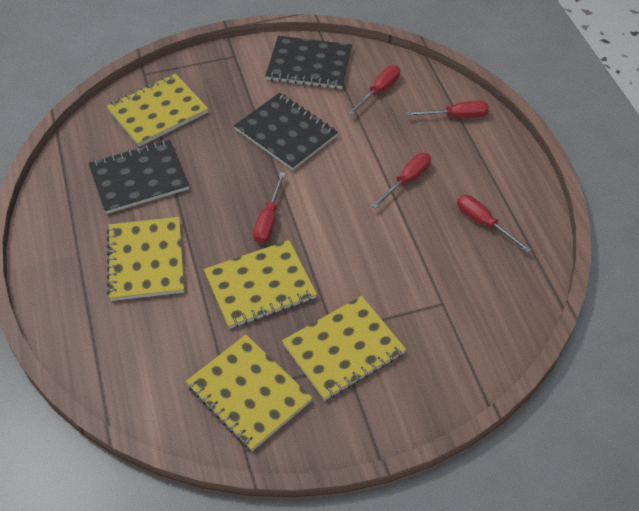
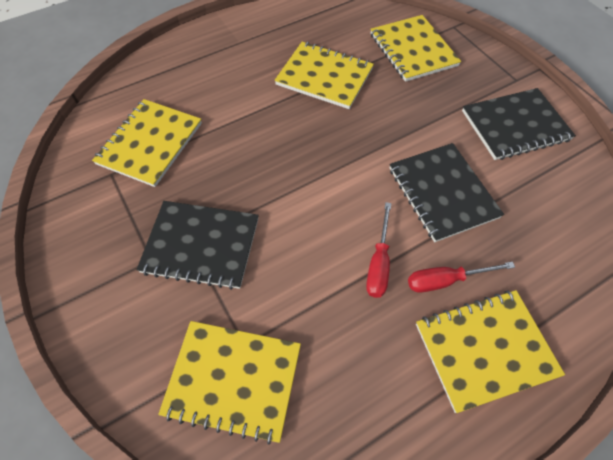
red screwdriver: 5 -> 2

